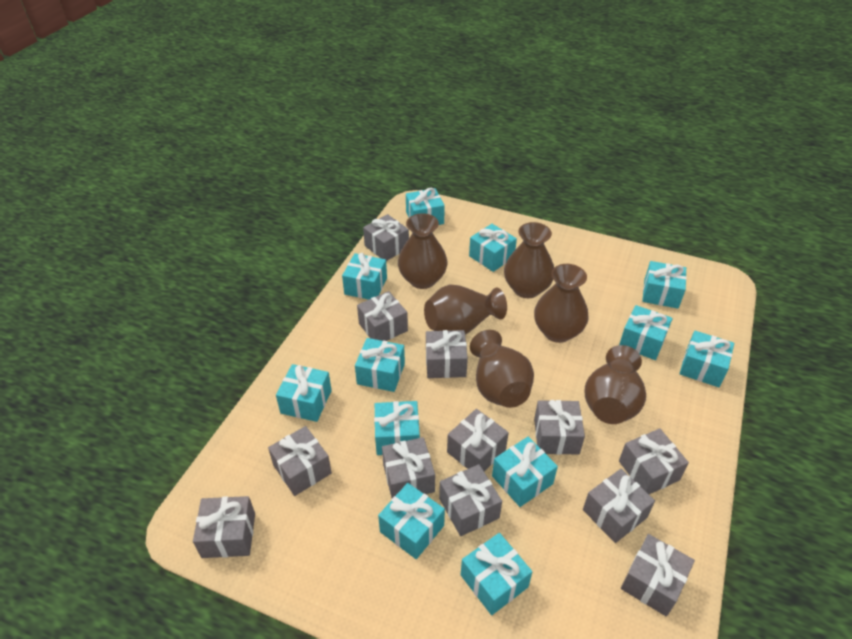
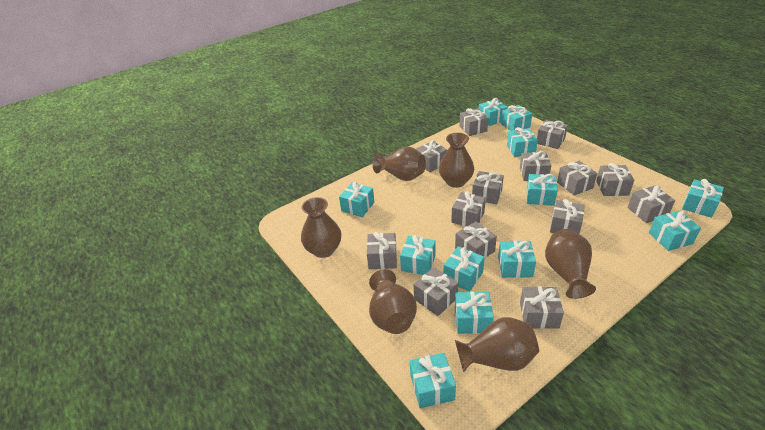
grey gift: 12 -> 14

